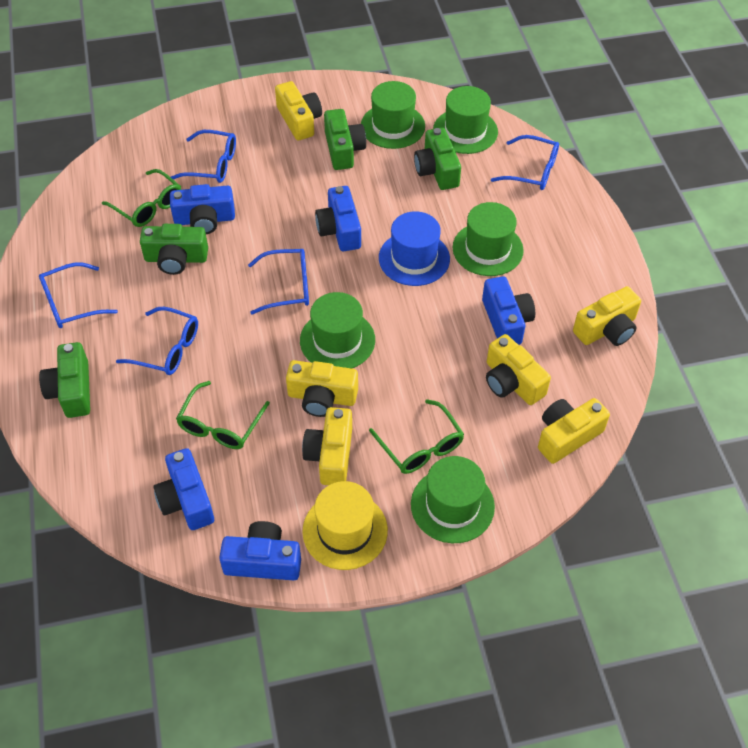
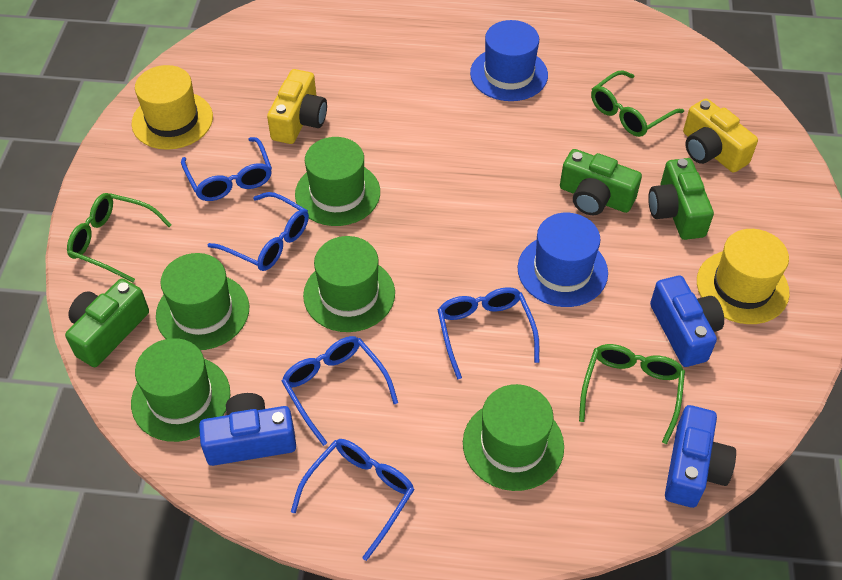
blue camera: 5 -> 3
blue hat: 1 -> 2
green camera: 4 -> 3
yellow camera: 6 -> 2
yellow hat: 1 -> 2

